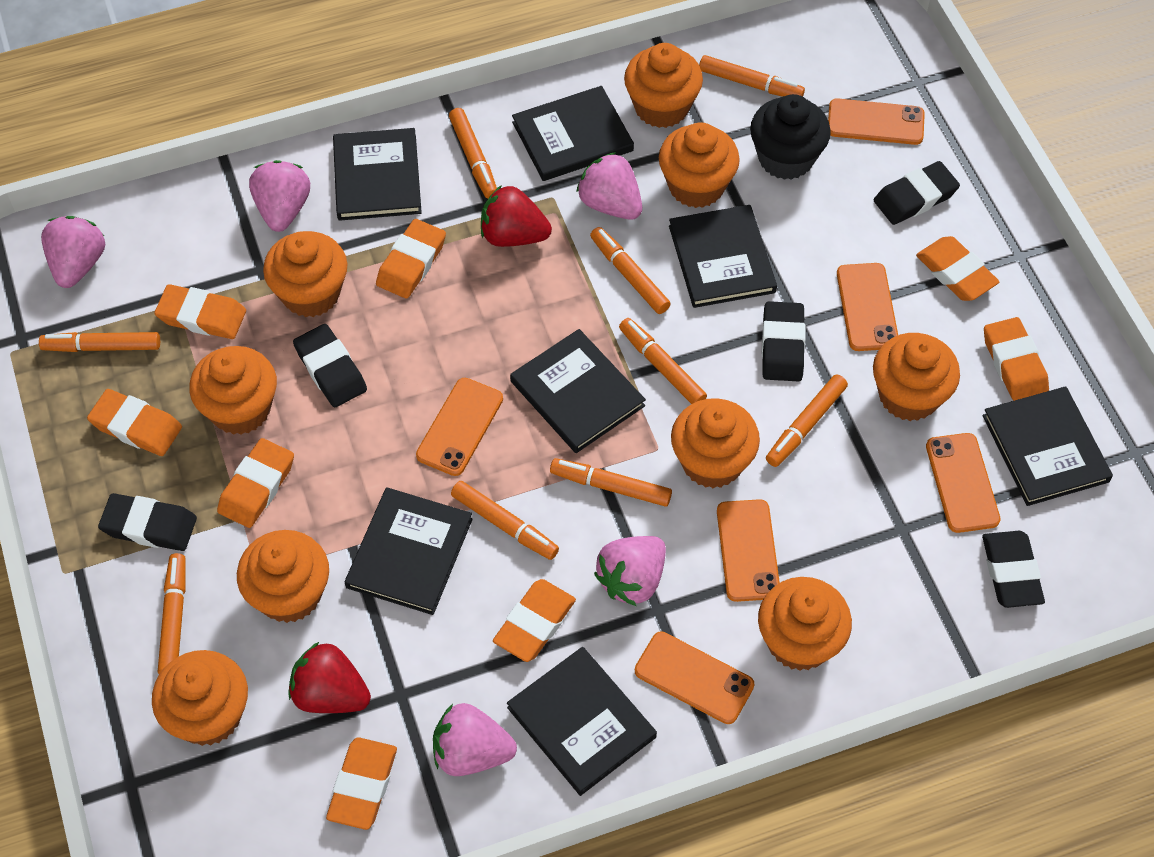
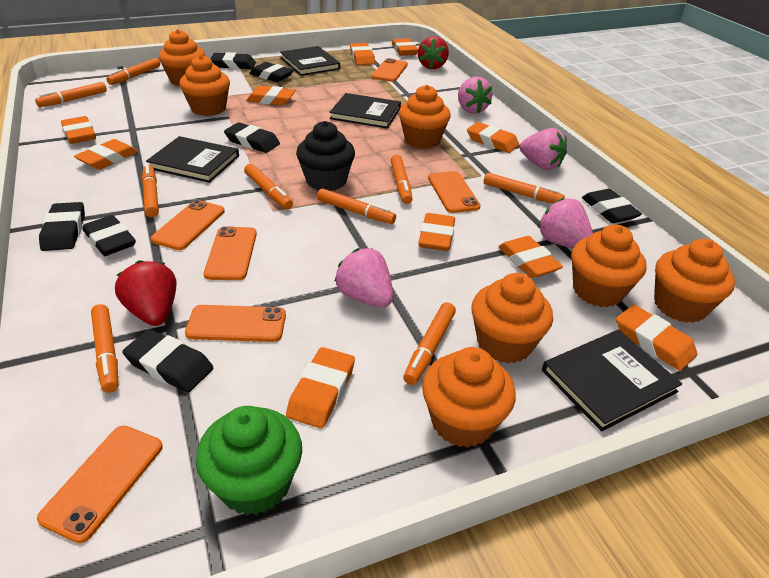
black book: 7 -> 4
black eraser: 5 -> 7
green cupcake: 0 -> 1
orange cupcake: 9 -> 7
orange eraser: 8 -> 10
pink strawberry: 5 -> 4

